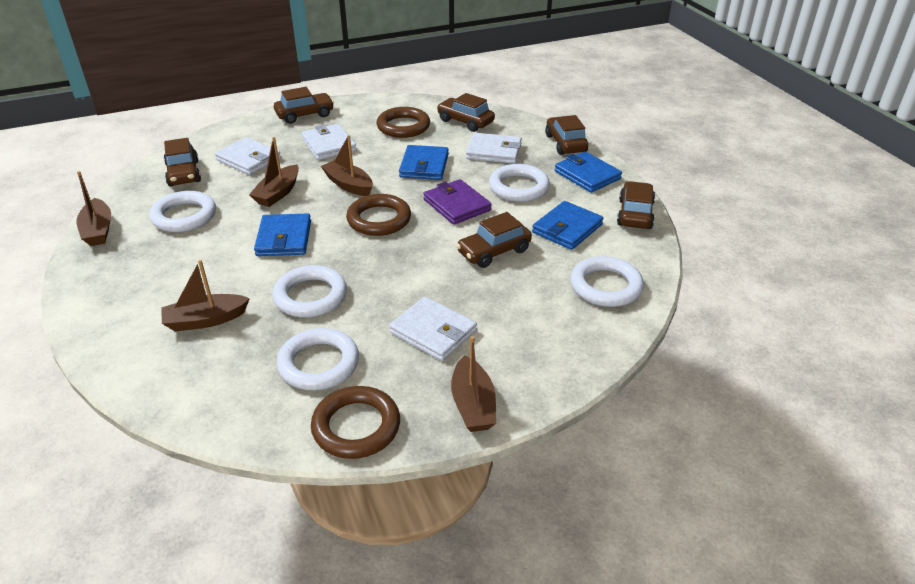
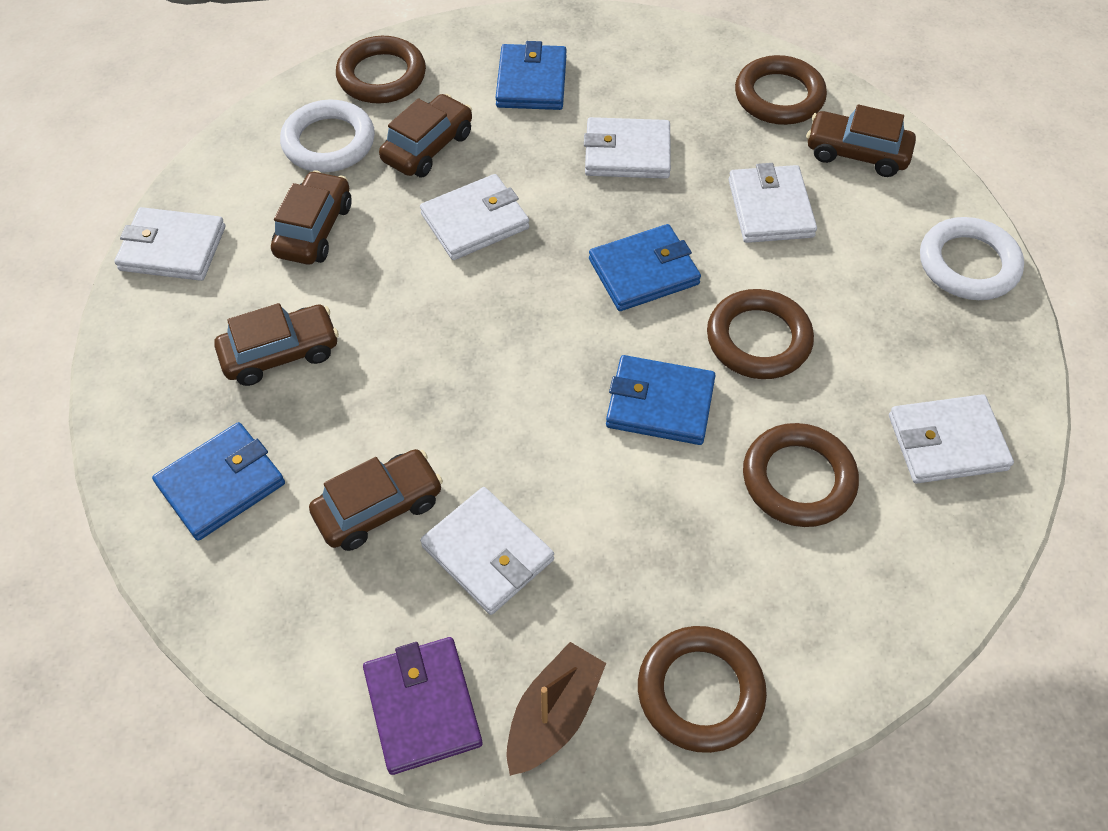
brown boat: 5 -> 1
brown car: 6 -> 5
brown ring: 3 -> 5
white ring: 5 -> 2
white wallet: 4 -> 6

